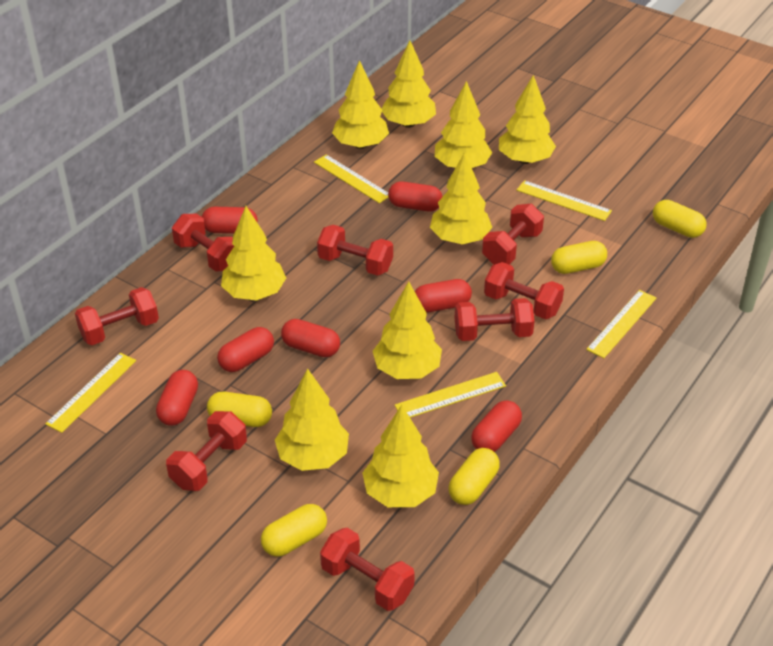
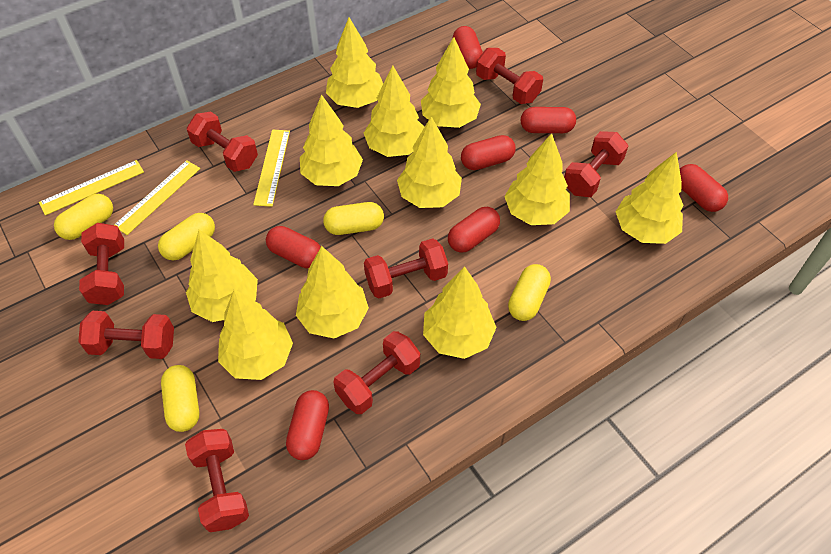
yellow ruler: 5 -> 3
yellow tree: 9 -> 11

